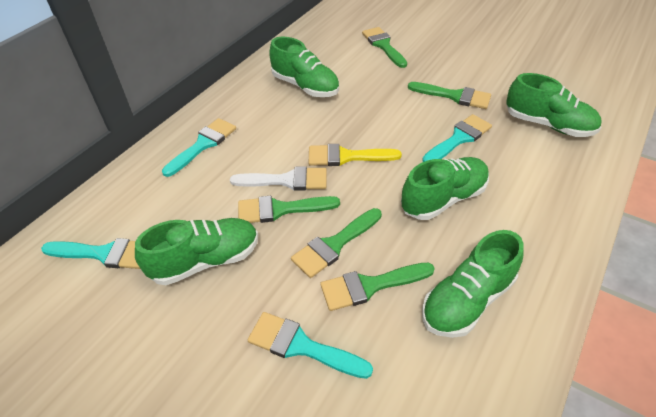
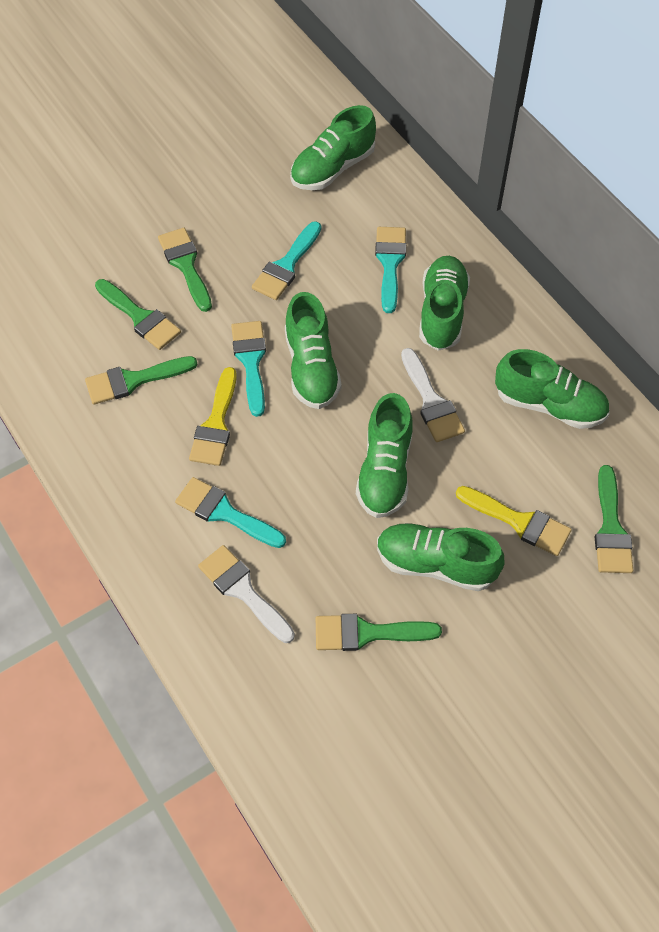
green shoe: 5 -> 6
white brush: 1 -> 2
yellow brush: 1 -> 2

